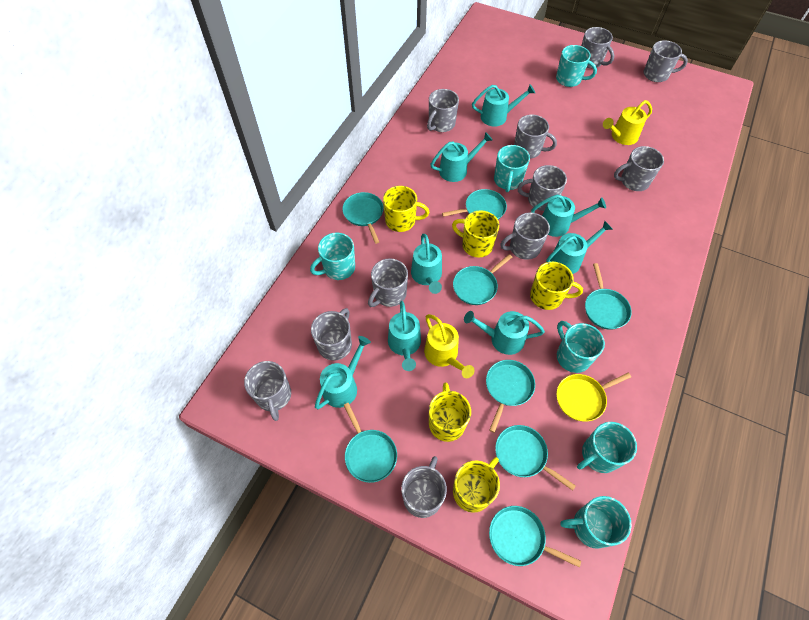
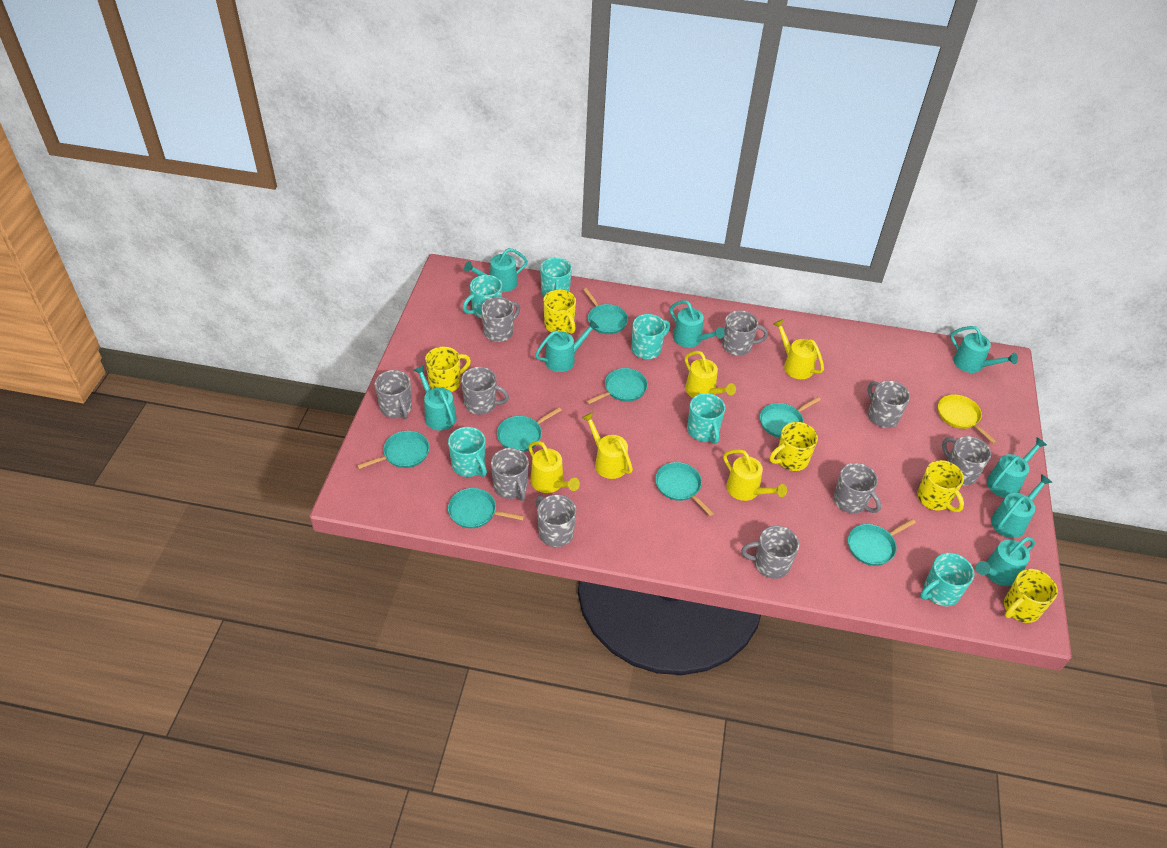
grey mug: 11 -> 10
yellow watering can: 2 -> 5

